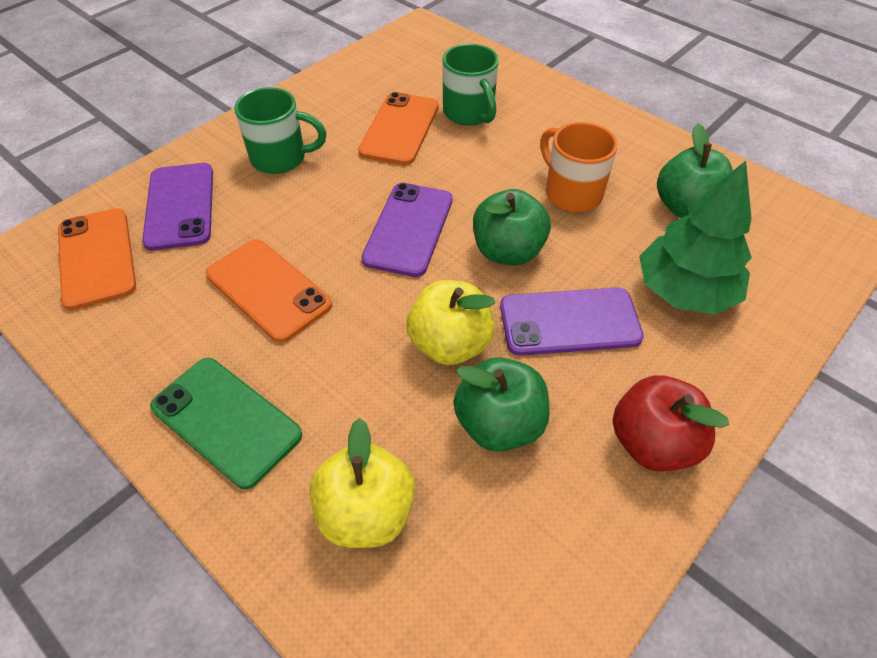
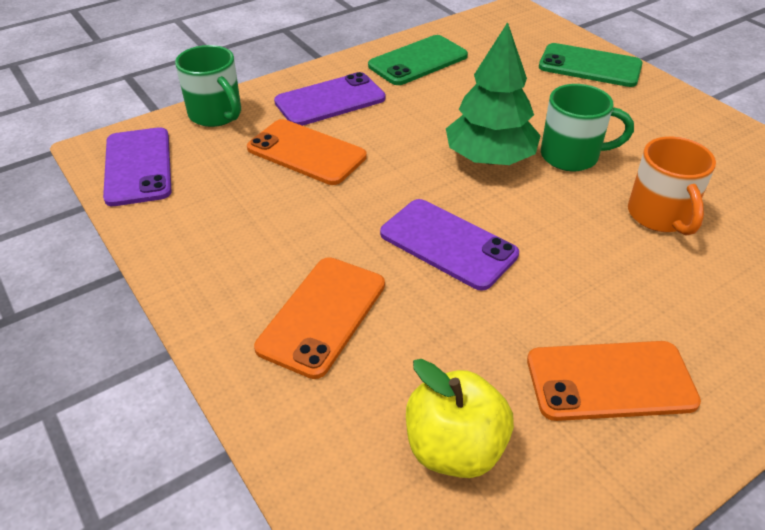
green apple: 3 -> 0
green phone: 1 -> 2
red apple: 1 -> 0
yellow apple: 2 -> 1

